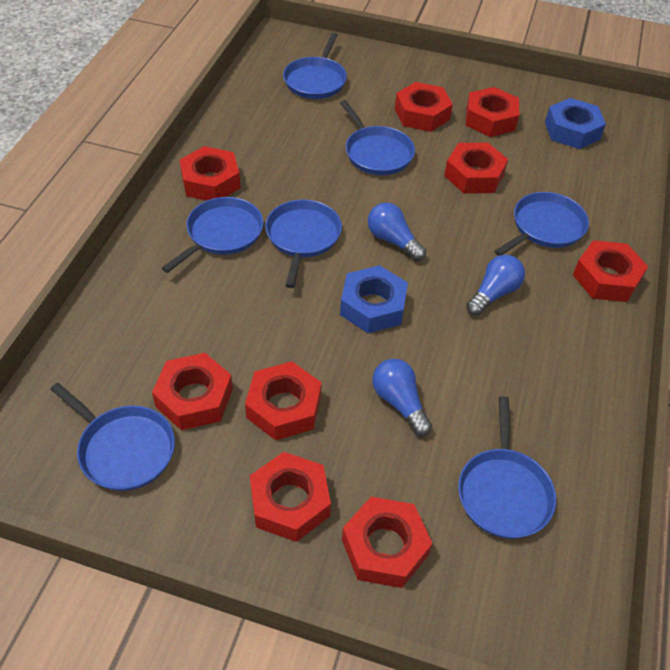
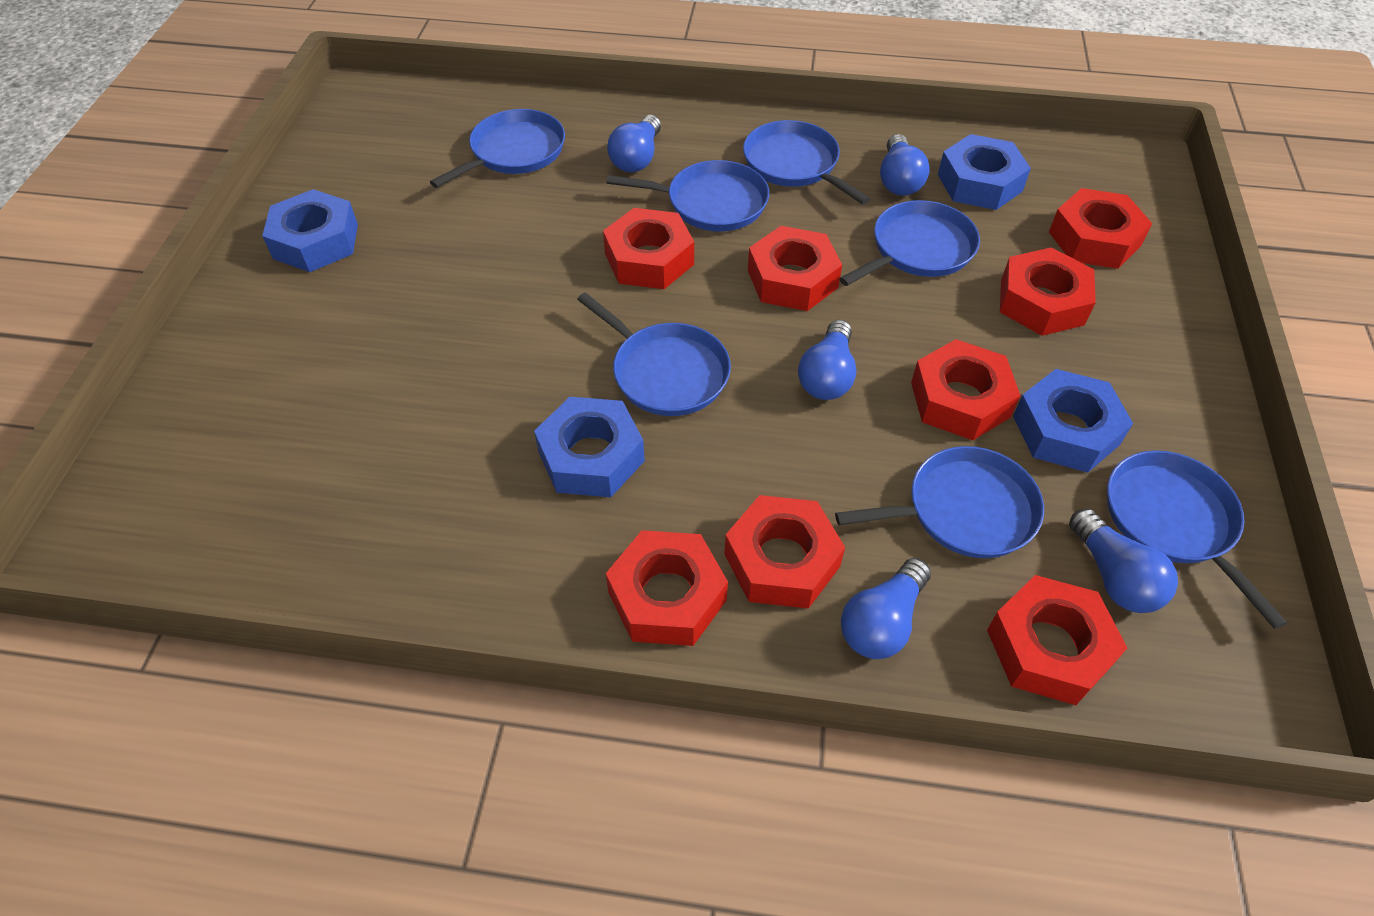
blue light bulb: 3 -> 5
blue nut: 2 -> 4
red nut: 9 -> 8

